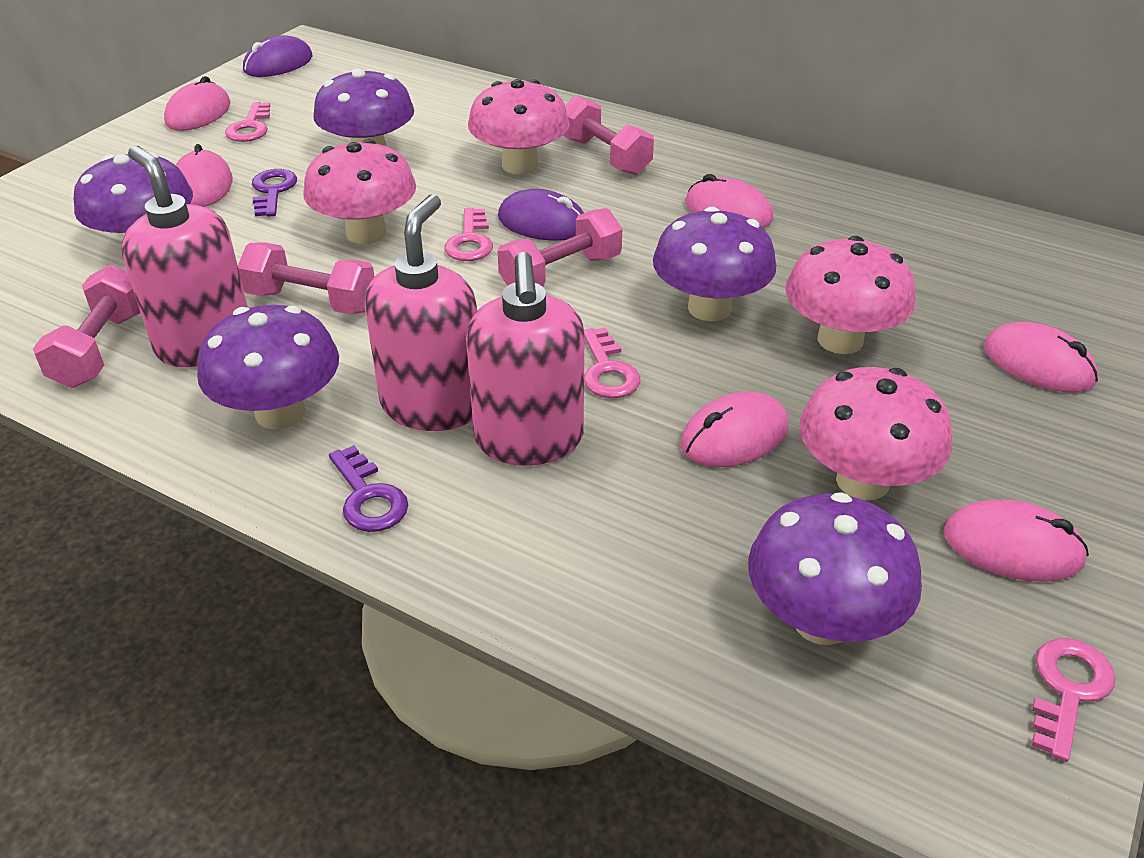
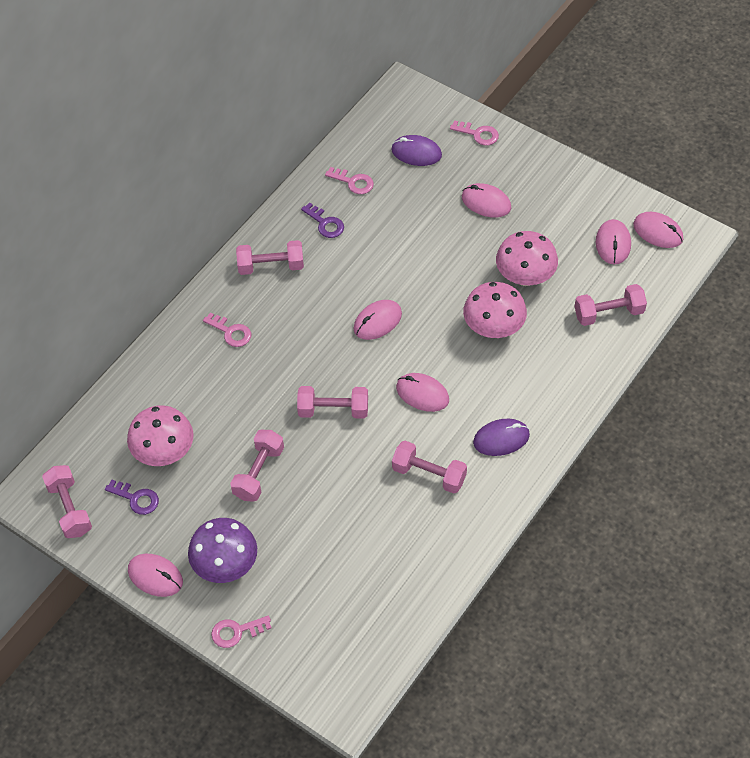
pink dumbbell: 4 -> 6
pink mushroom: 4 -> 3
pink soap dispenser: 3 -> 0
purple mushroom: 5 -> 1

